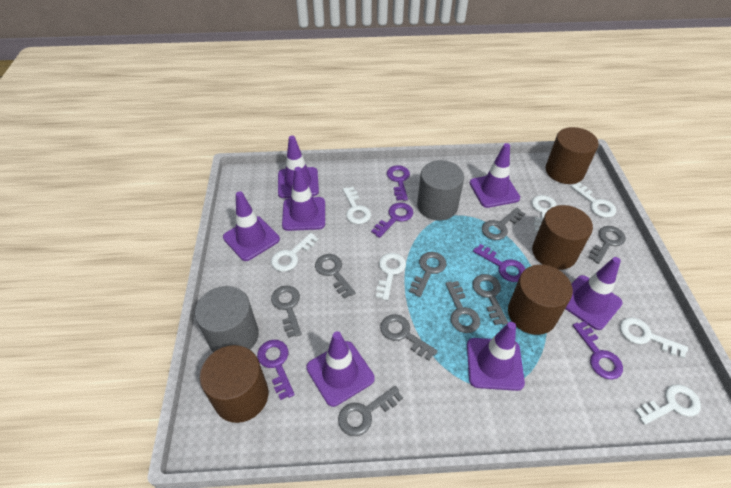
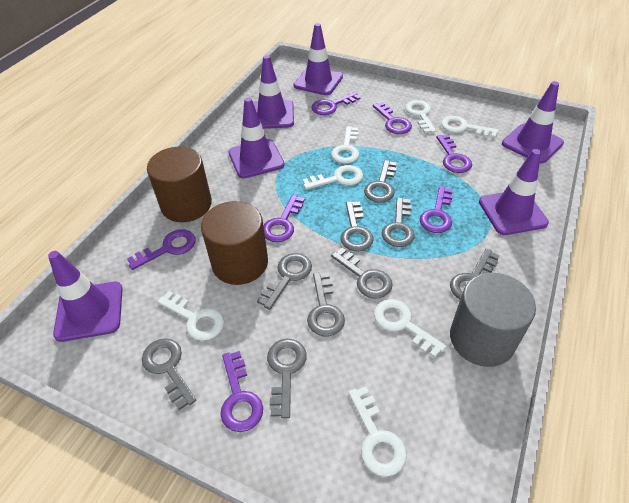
brown cylinder: 4 -> 2
grey cylinder: 2 -> 1
purple key: 5 -> 7
purple traffic cone: 7 -> 6

